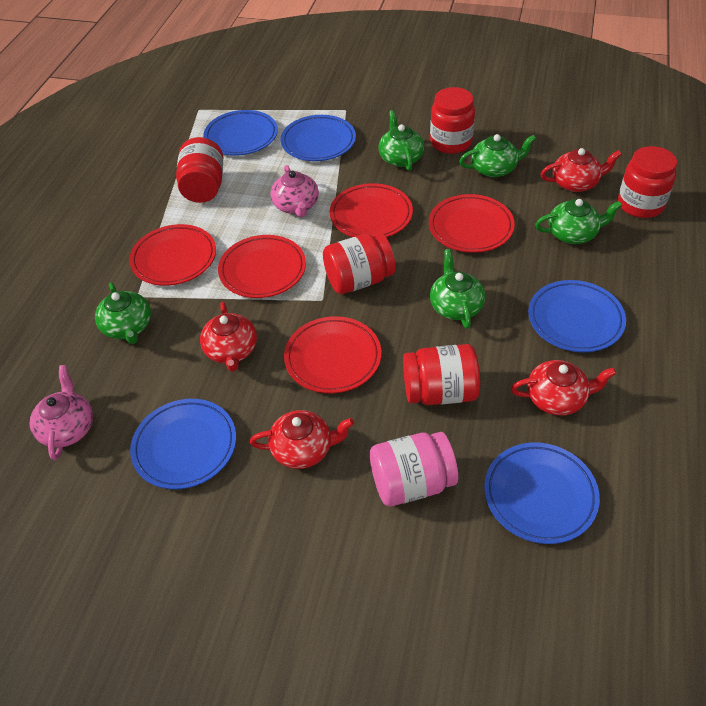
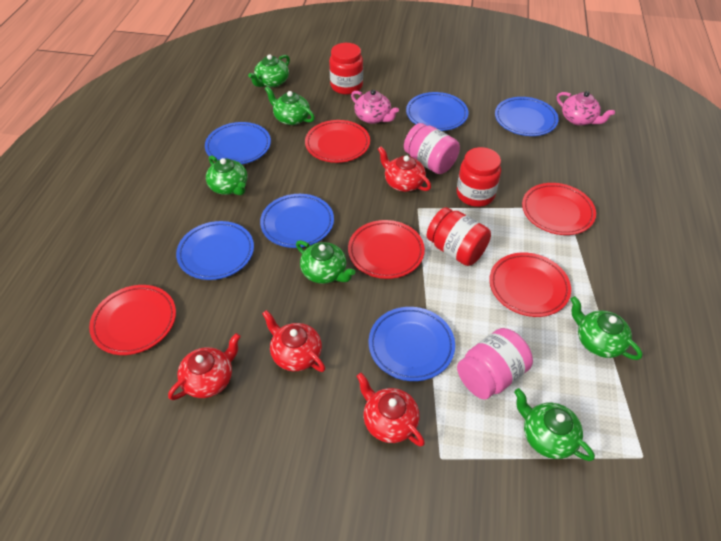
blue plate: 5 -> 6
green teapot: 5 -> 6
pink jar: 1 -> 2
red jar: 5 -> 3

